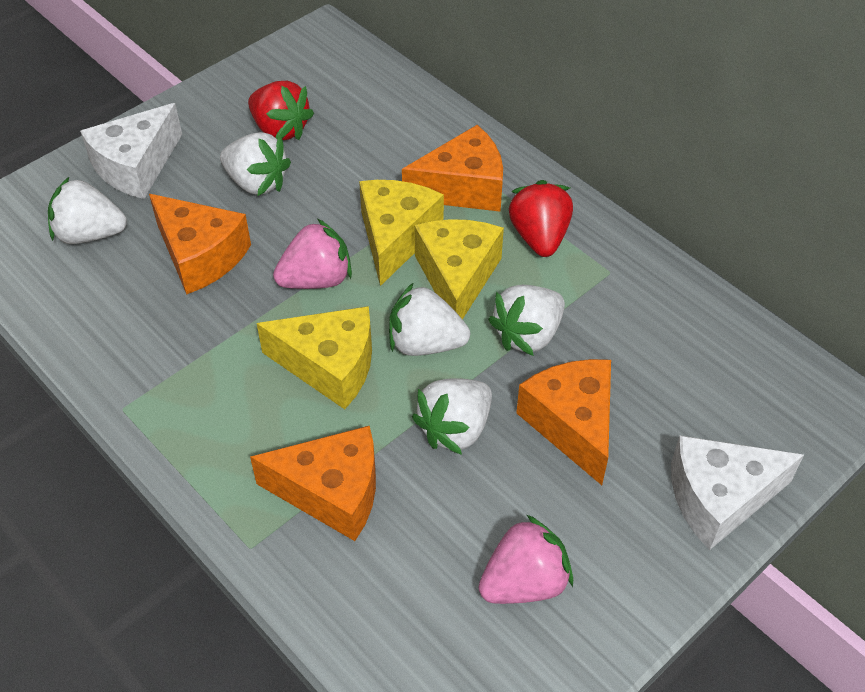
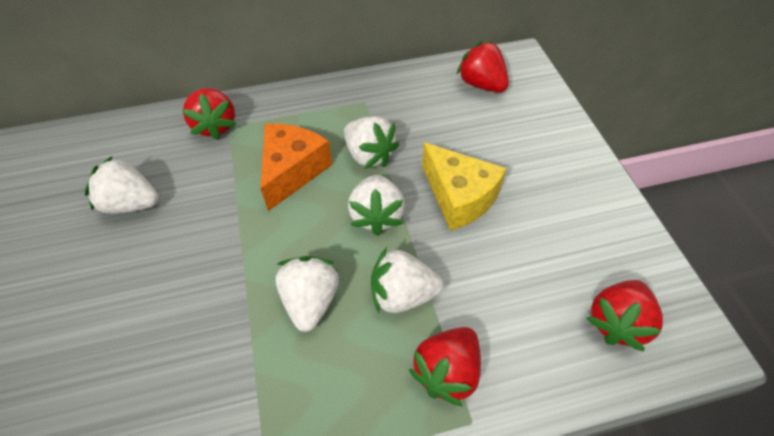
orange cheese: 4 -> 1
pink strawberry: 2 -> 0
red strawberry: 2 -> 4
white cheese: 2 -> 0
yellow cheese: 3 -> 1

